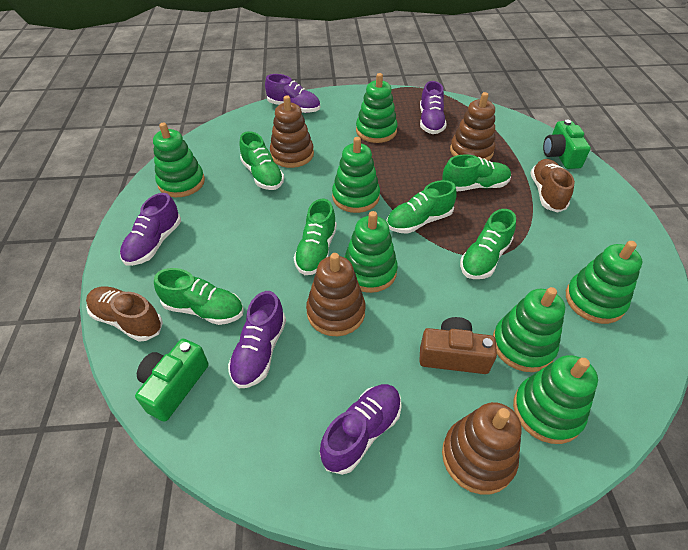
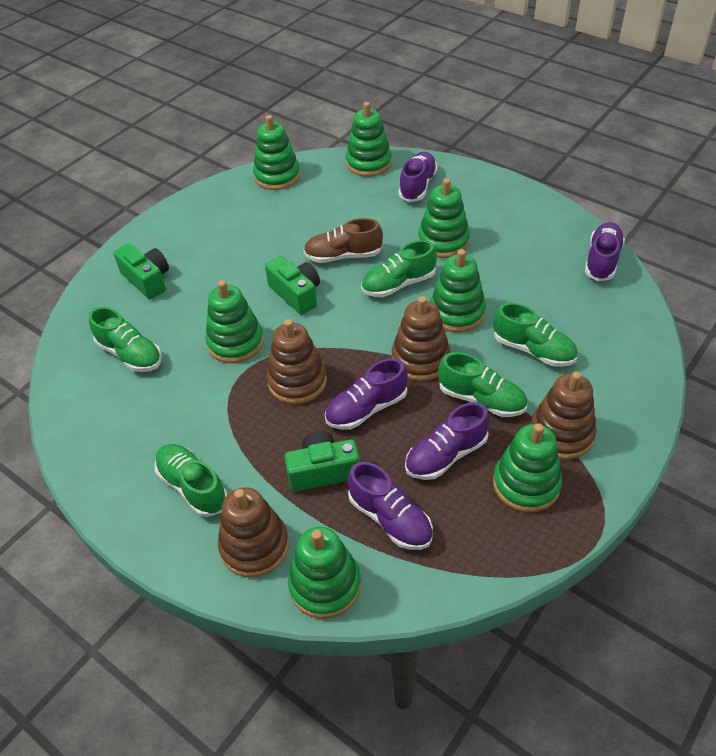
brown camera: 1 -> 0
brown shoe: 2 -> 1
green camera: 2 -> 3
green shoe: 6 -> 5

